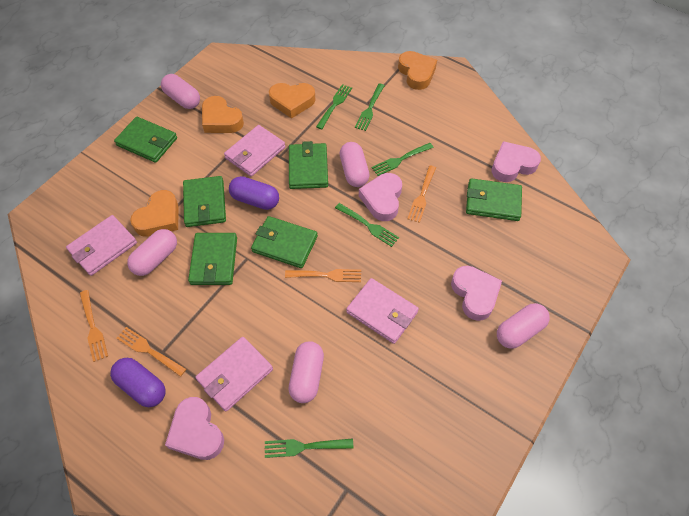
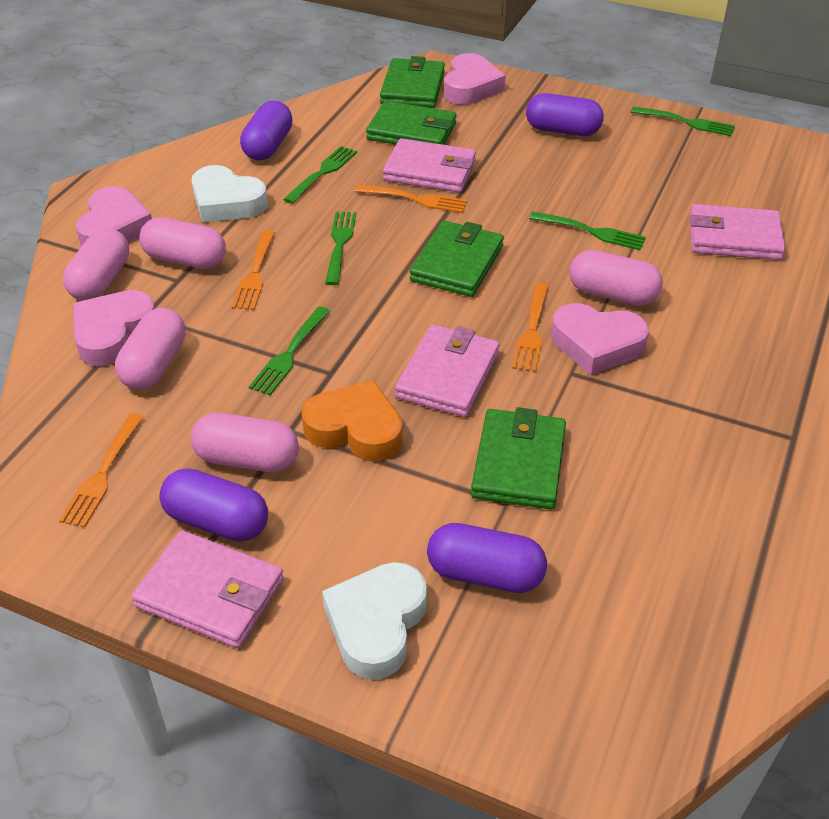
green wallet: 6 -> 4
orange heart: 4 -> 1
purple capsule: 2 -> 4
white heart: 0 -> 2

